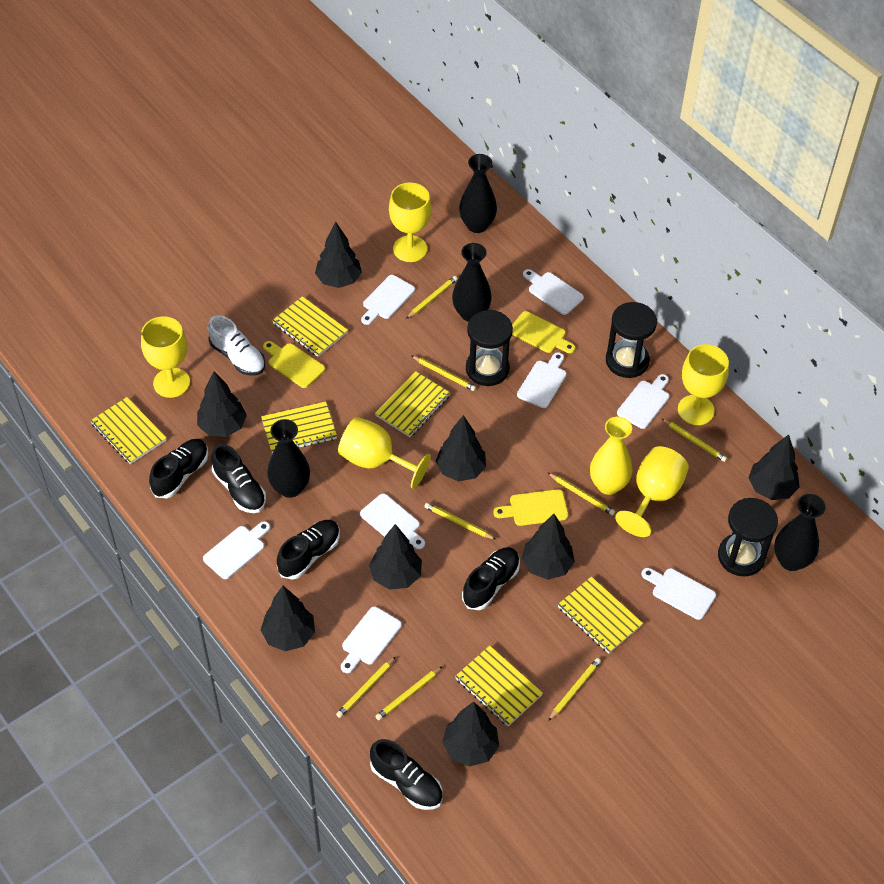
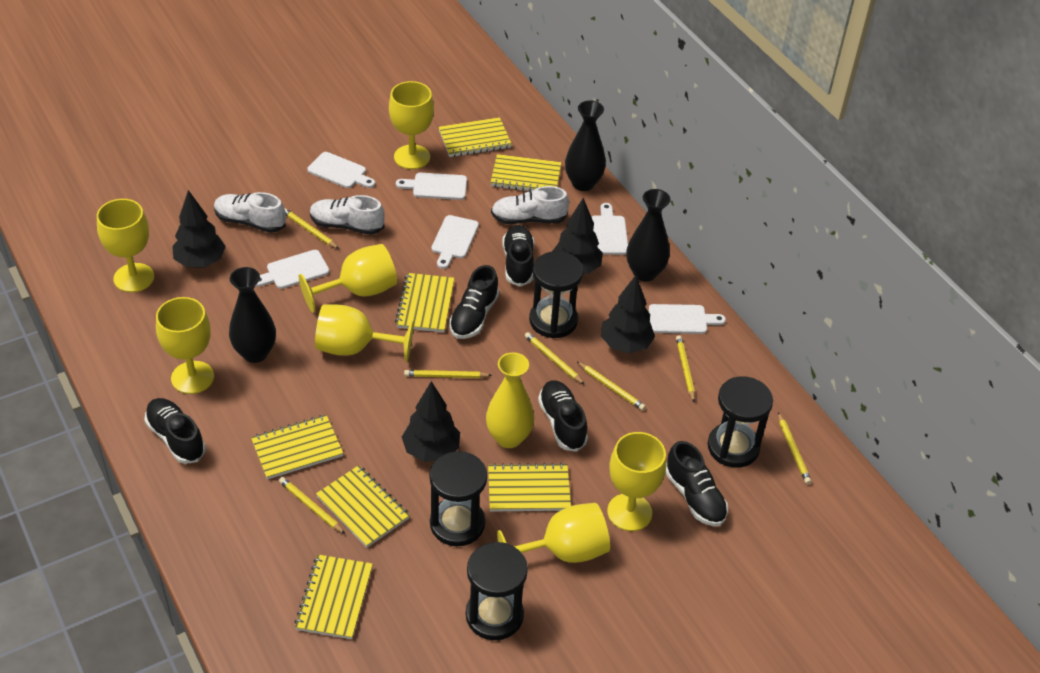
black hourglass: 3 -> 4
black tree: 8 -> 4
black vase: 4 -> 3
white cutting board: 8 -> 6
white shoe: 1 -> 3
yellow cutting board: 3 -> 0
yellow goblet: 5 -> 7
yellow notebook: 6 -> 7
yellow pencil: 8 -> 7

